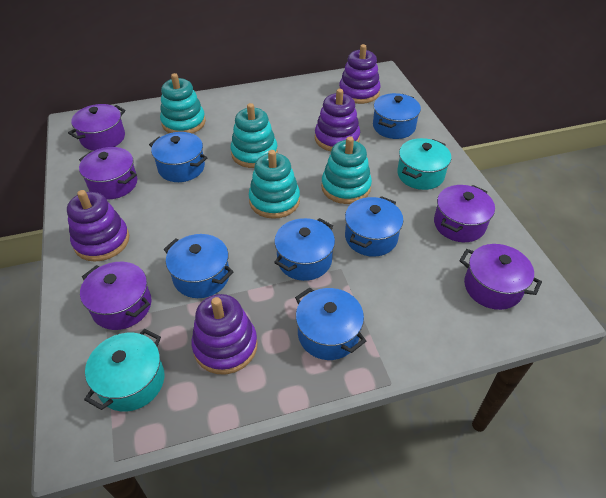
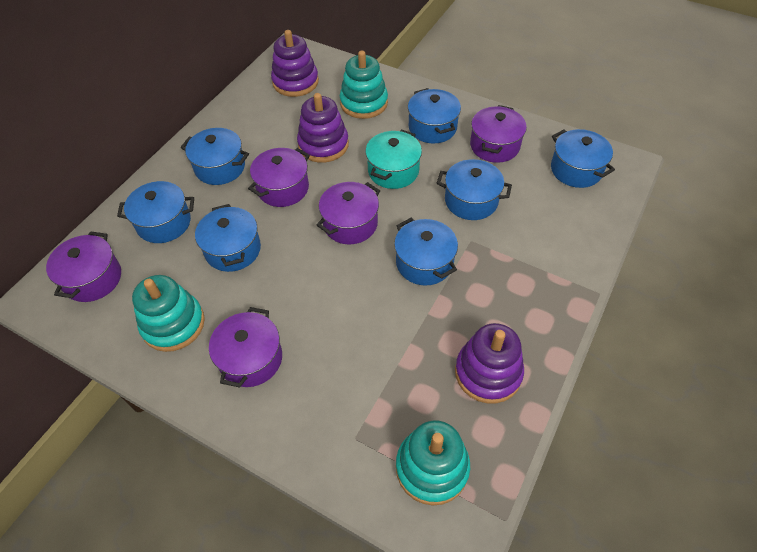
blue pot: 6 -> 7
purple stacking toy: 4 -> 3
turquoise pot: 2 -> 1
turquoise stacking toy: 4 -> 3

